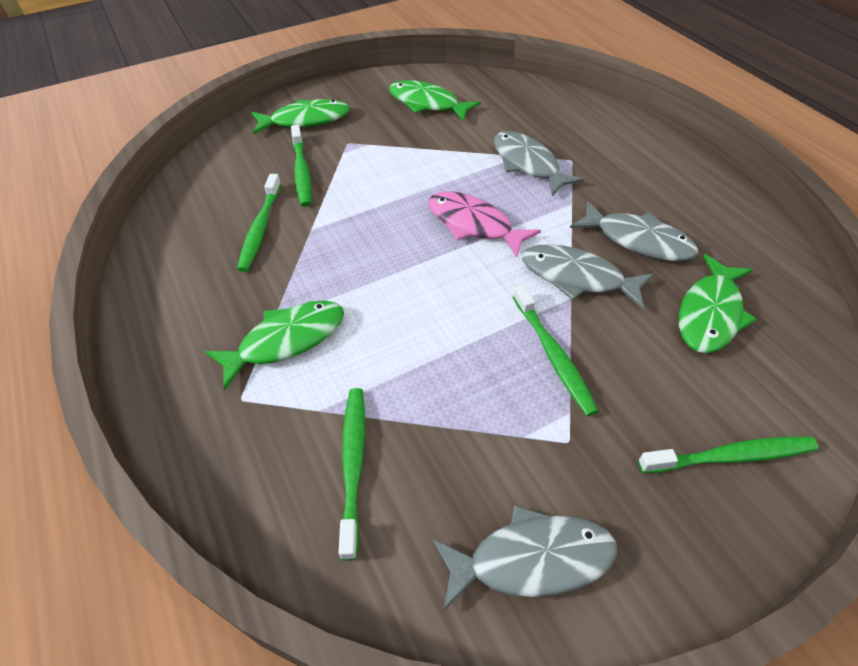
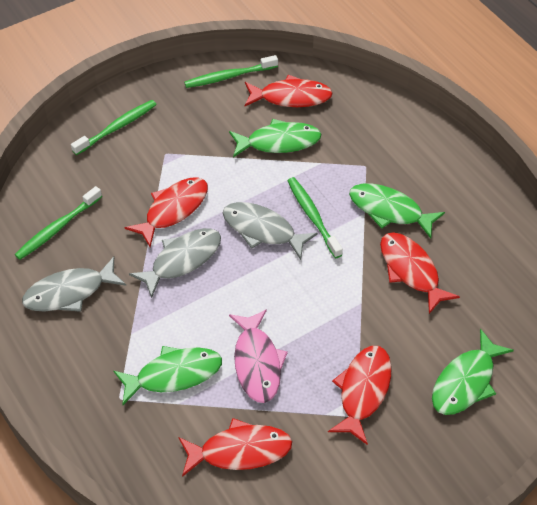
green toothbrush: 5 -> 4
grey fish: 4 -> 3
red fish: 0 -> 5

